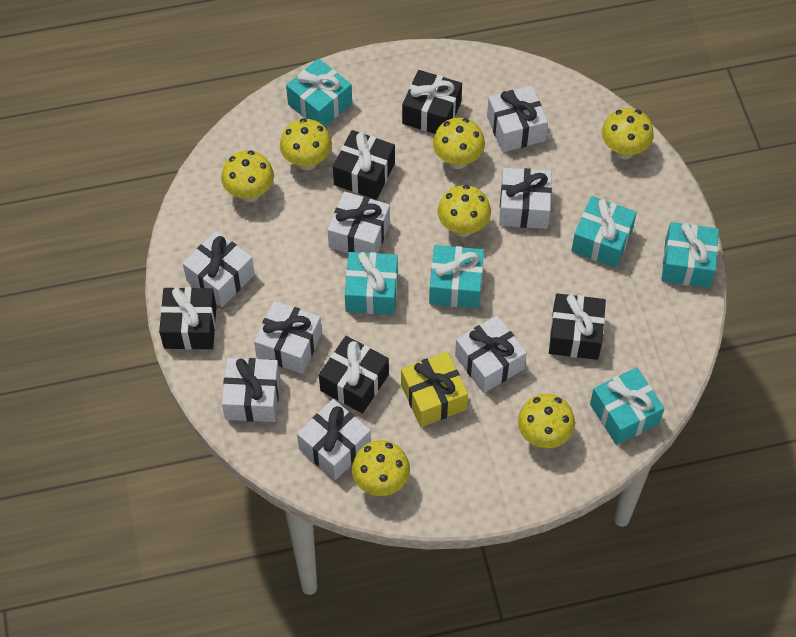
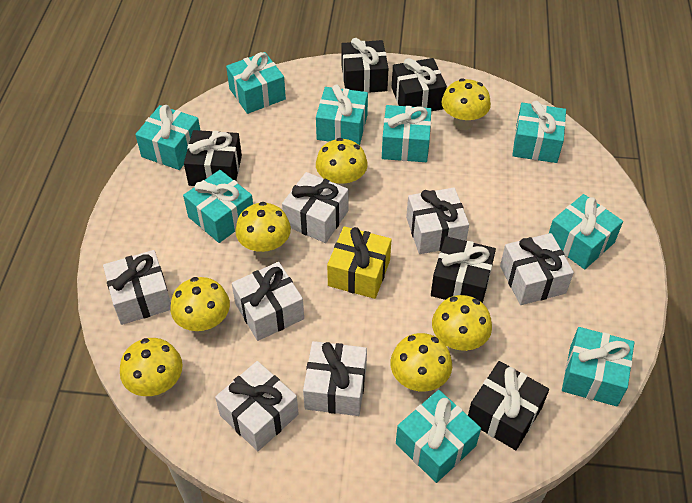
turquoise gift: 6 -> 9
white gift: 8 -> 7

